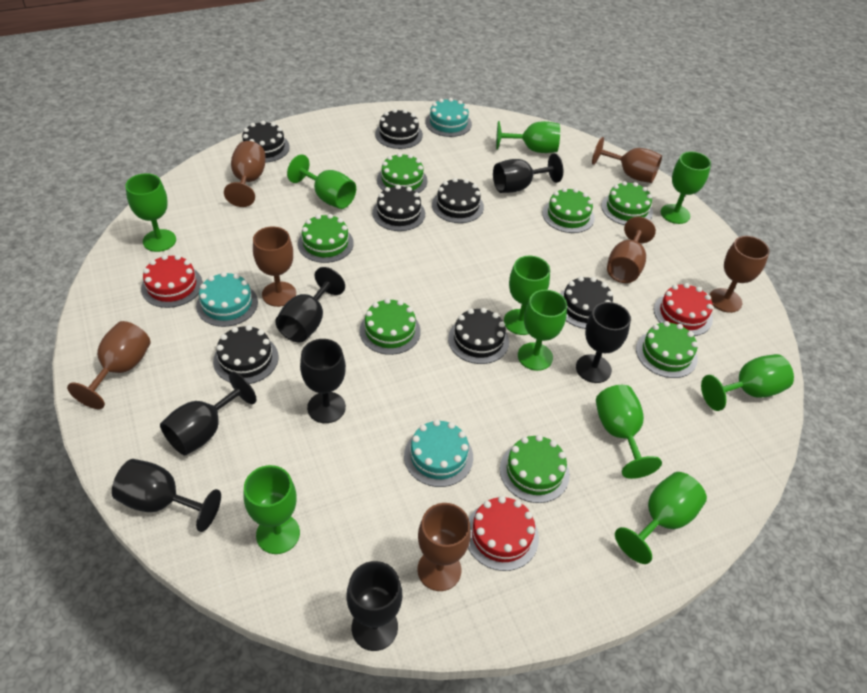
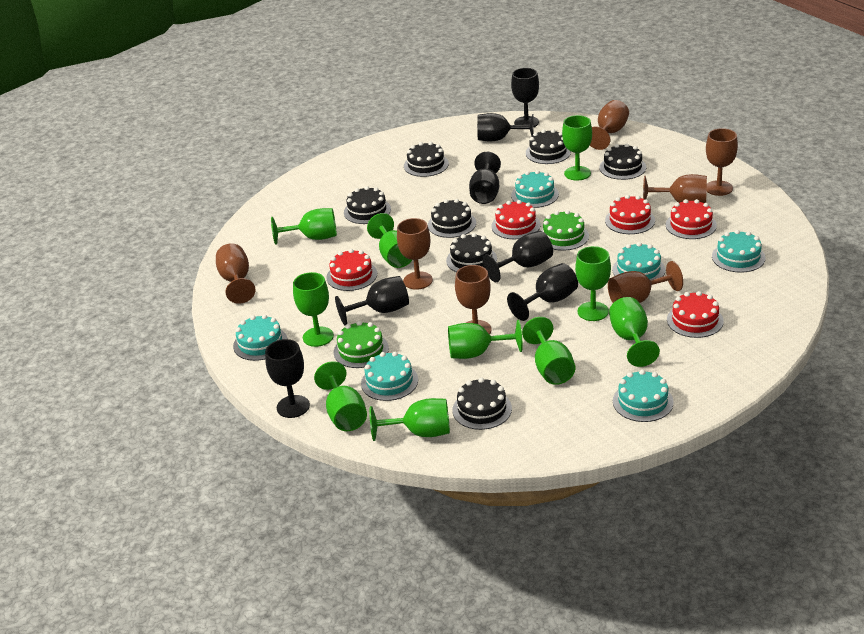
green cake: 7 -> 2
red cake: 3 -> 5
turquoise cake: 3 -> 6

